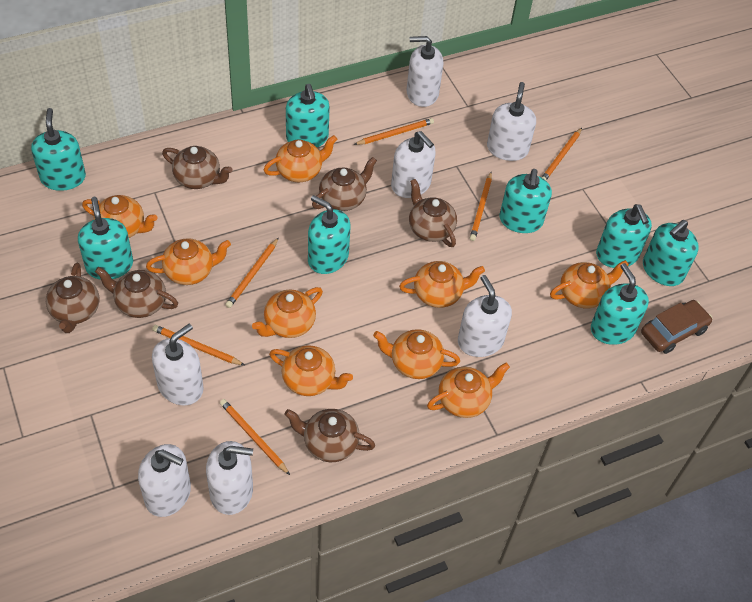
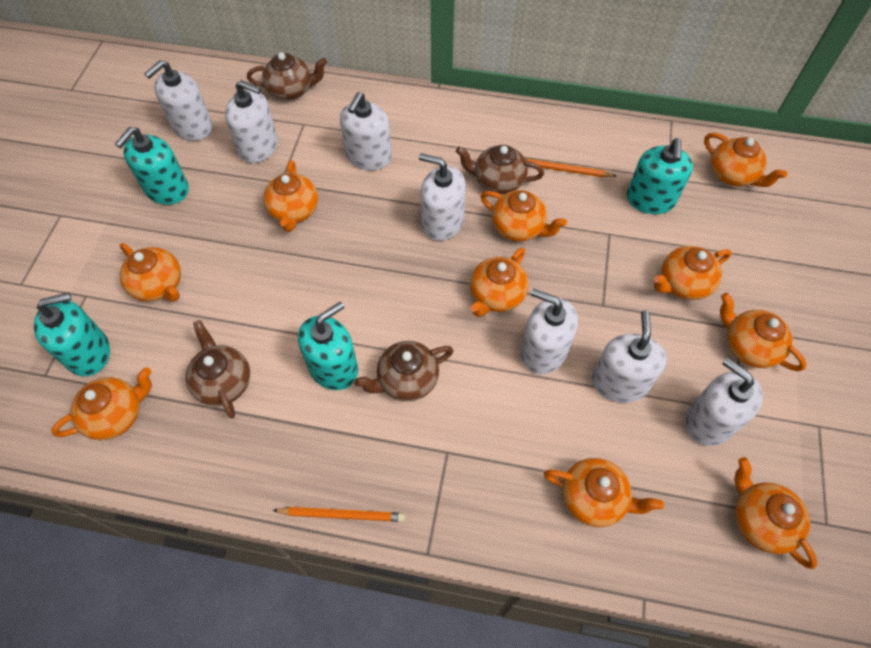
brown car: 1 -> 0
brown teapot: 6 -> 4
orange pencil: 6 -> 2
orange teapot: 9 -> 10
turquoise soap dispenser: 8 -> 4

